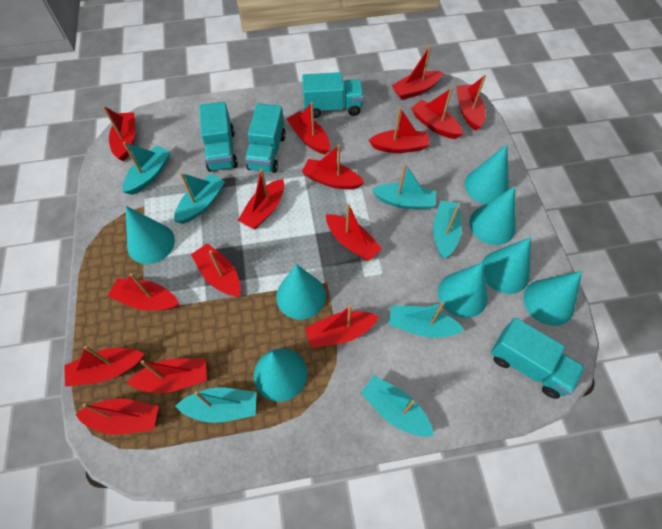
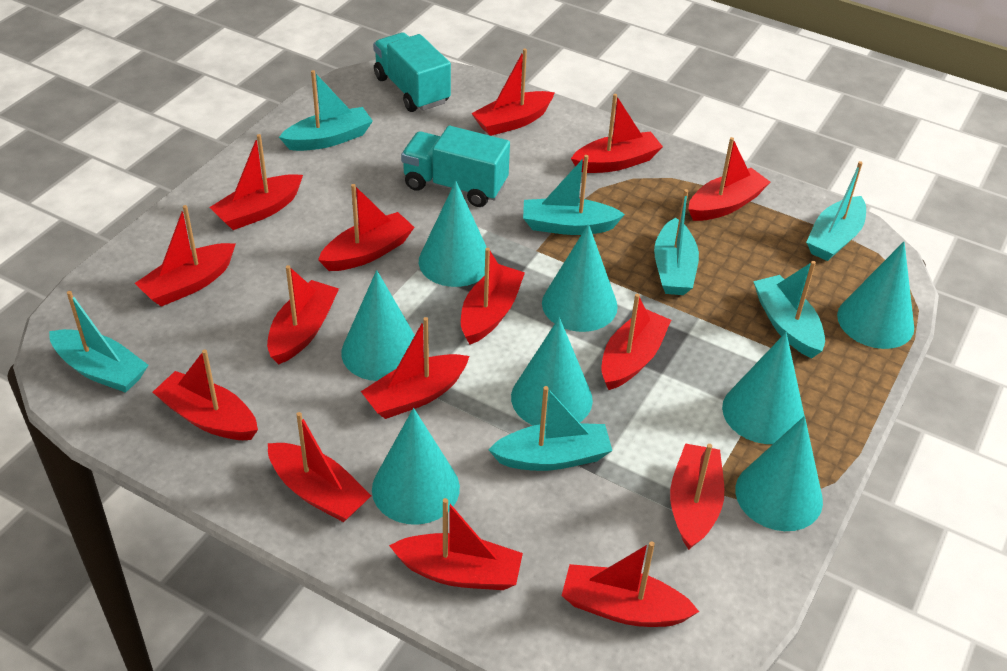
turquoise truck: 4 -> 2

